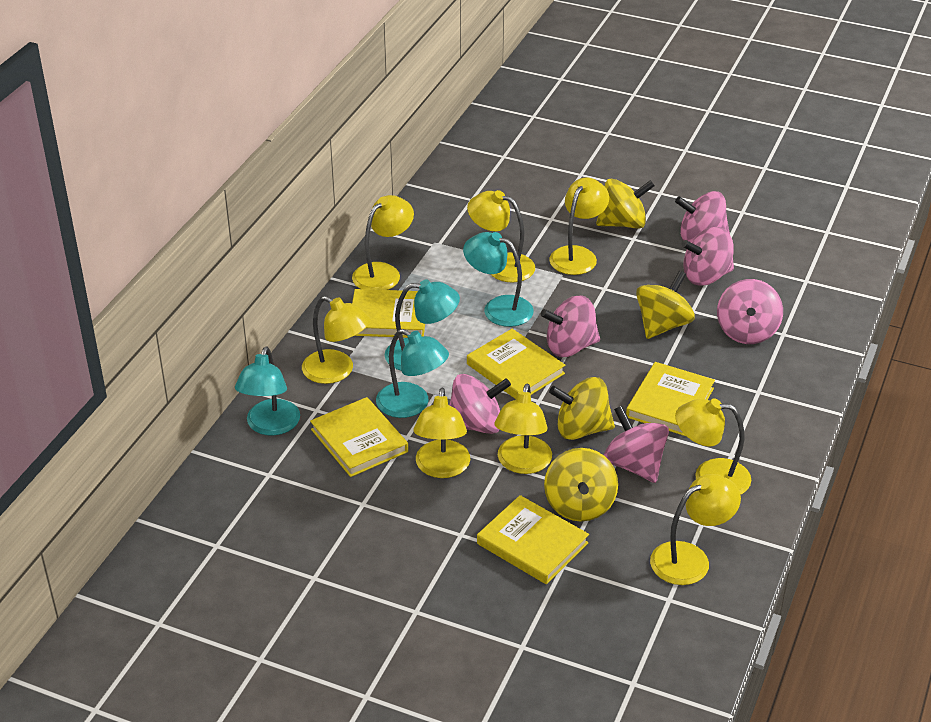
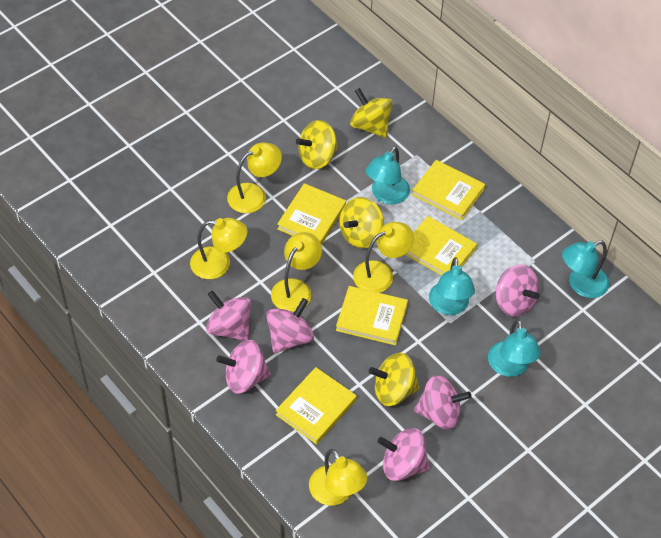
yellow lamp: 8 -> 5

